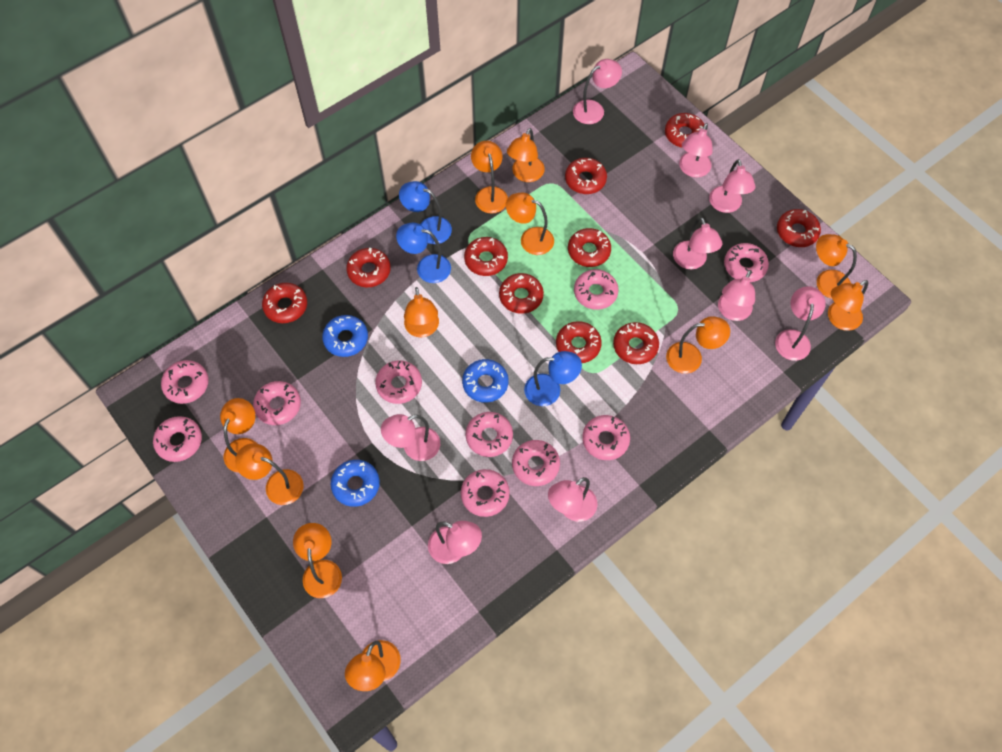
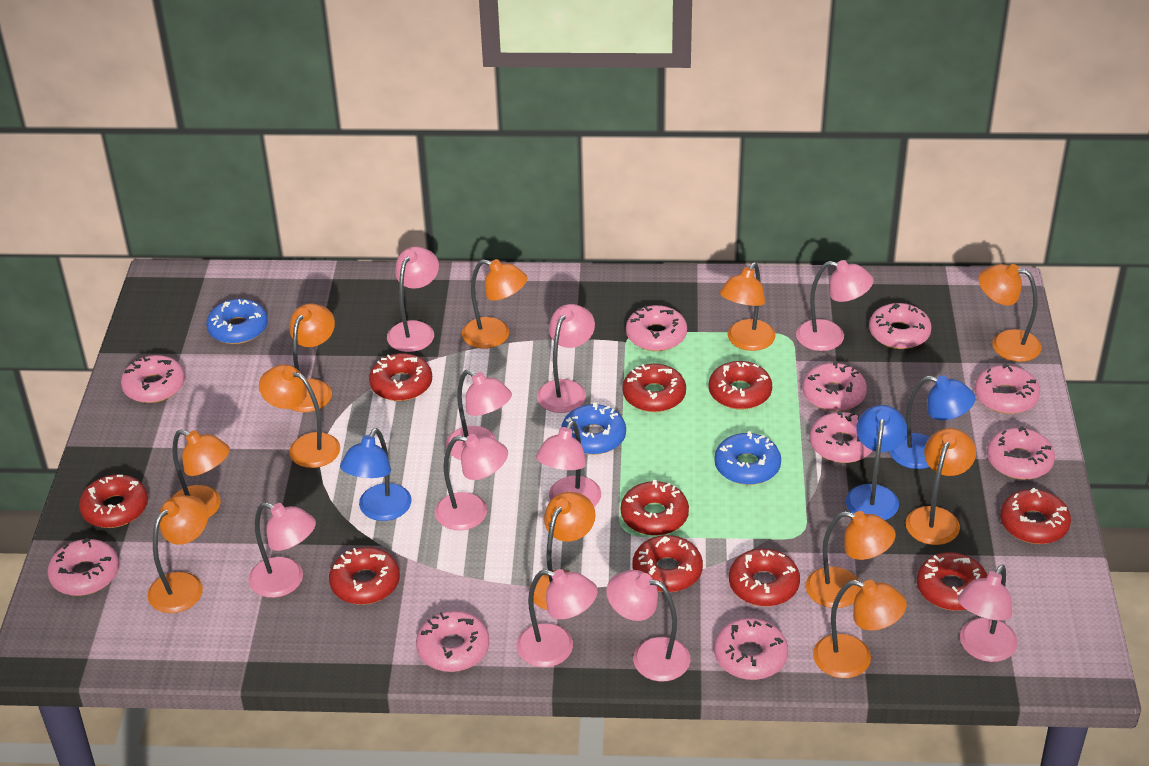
pink lamp: 9 -> 10

